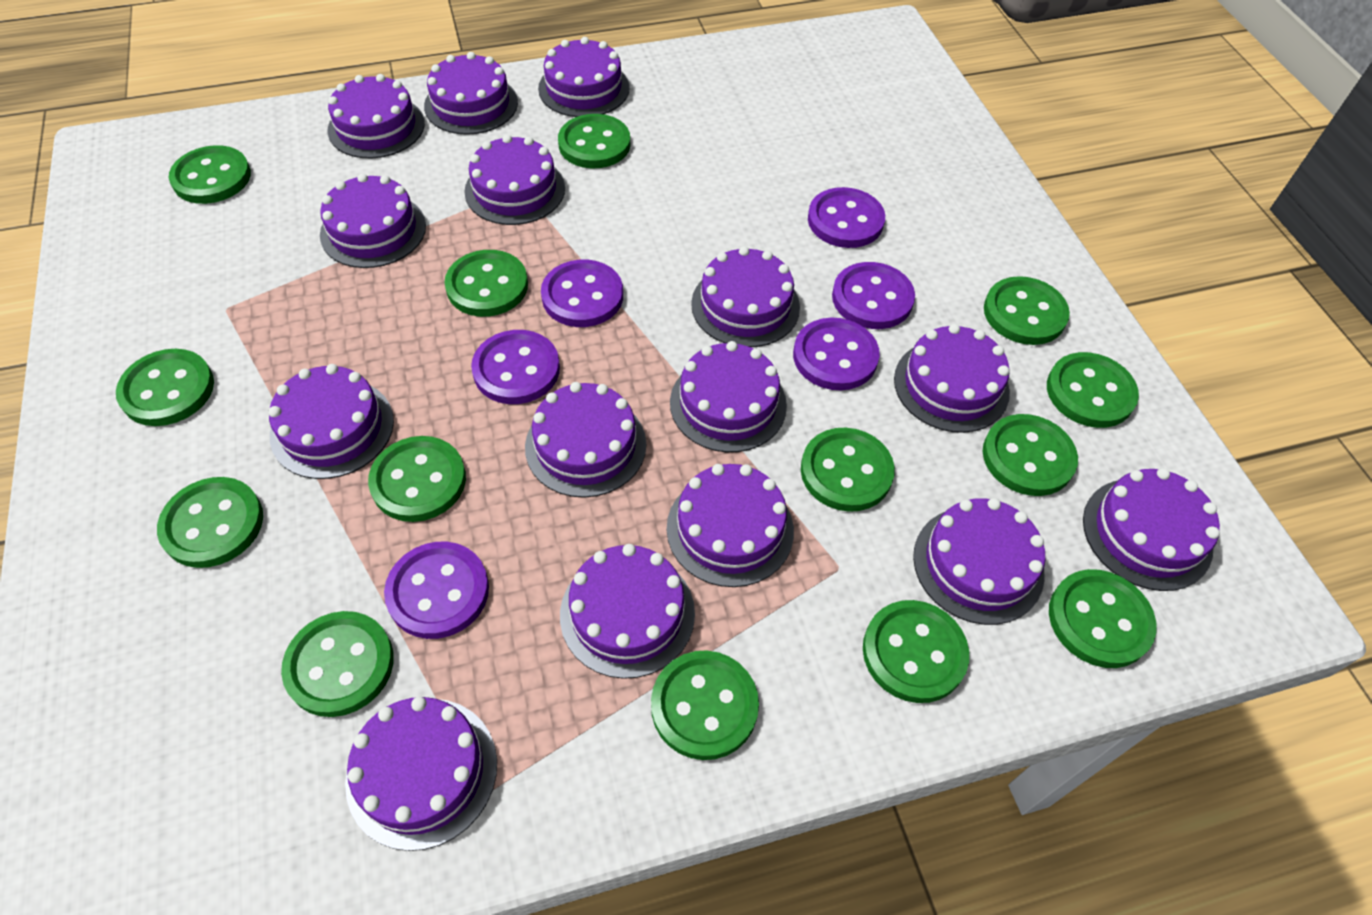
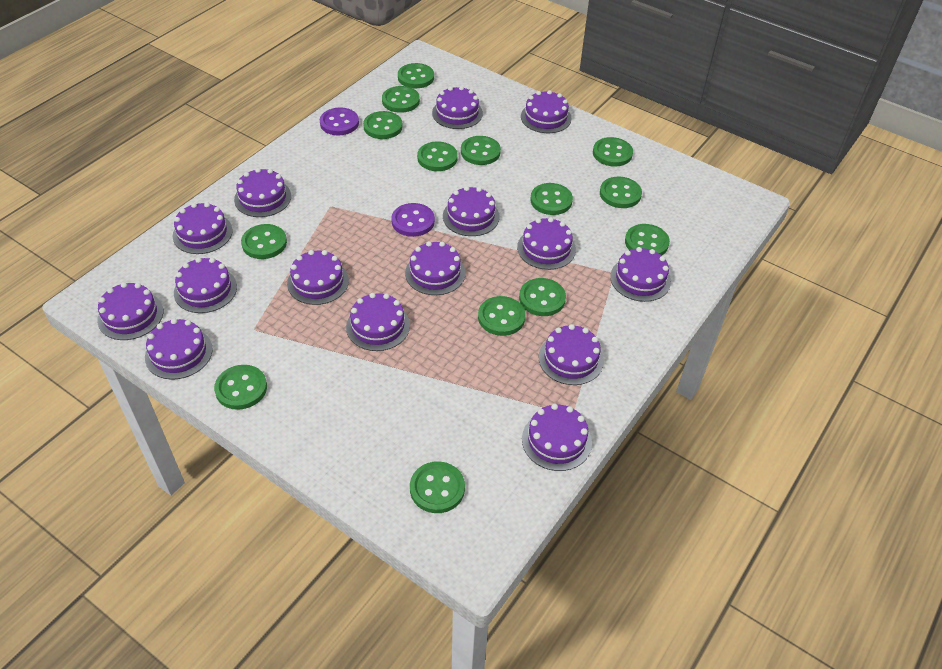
purple button: 6 -> 2

